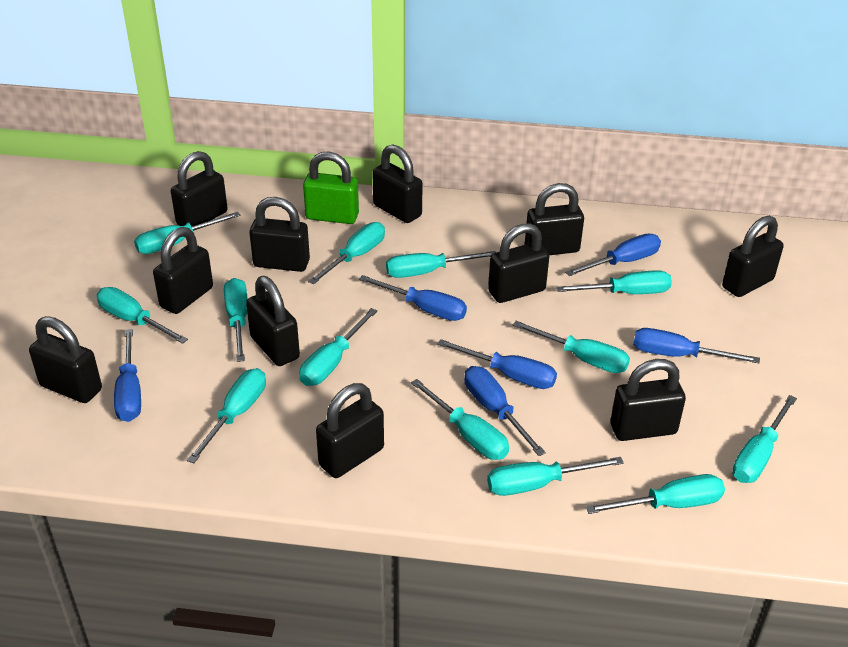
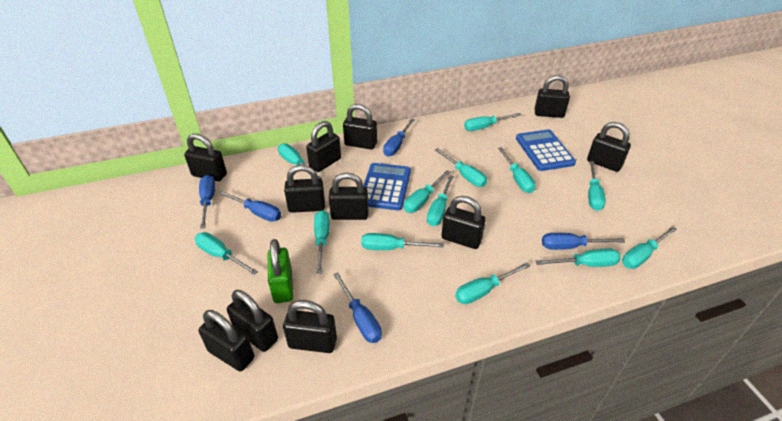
blue calculator: 0 -> 2
blue screwdriver: 6 -> 5

